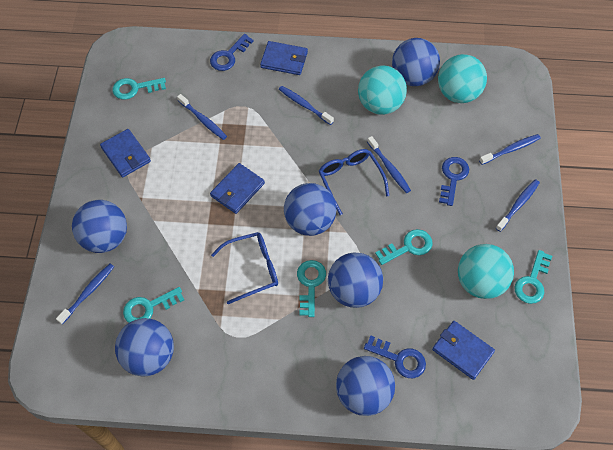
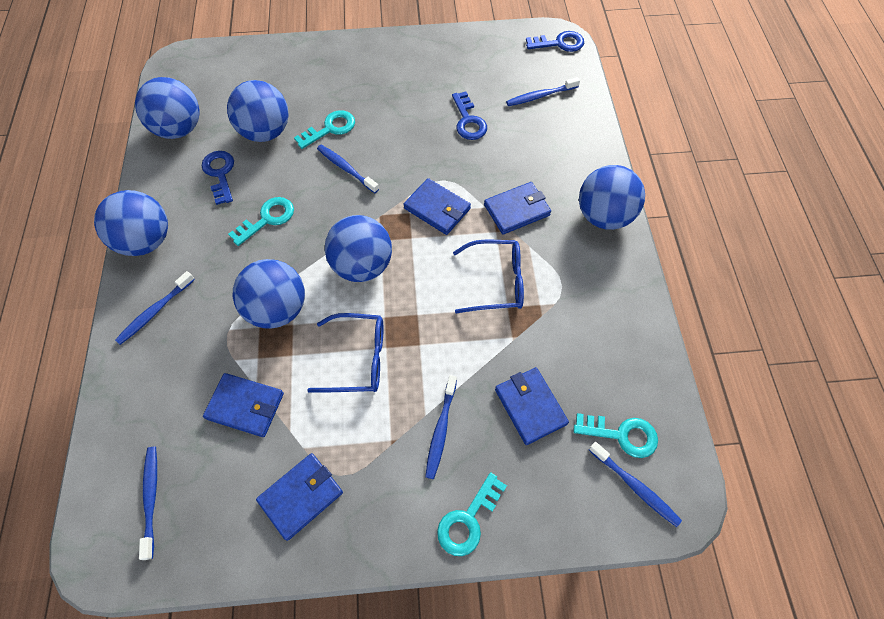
blue wallet: 4 -> 5
turquoise ball: 3 -> 0
turquoise key: 5 -> 4

